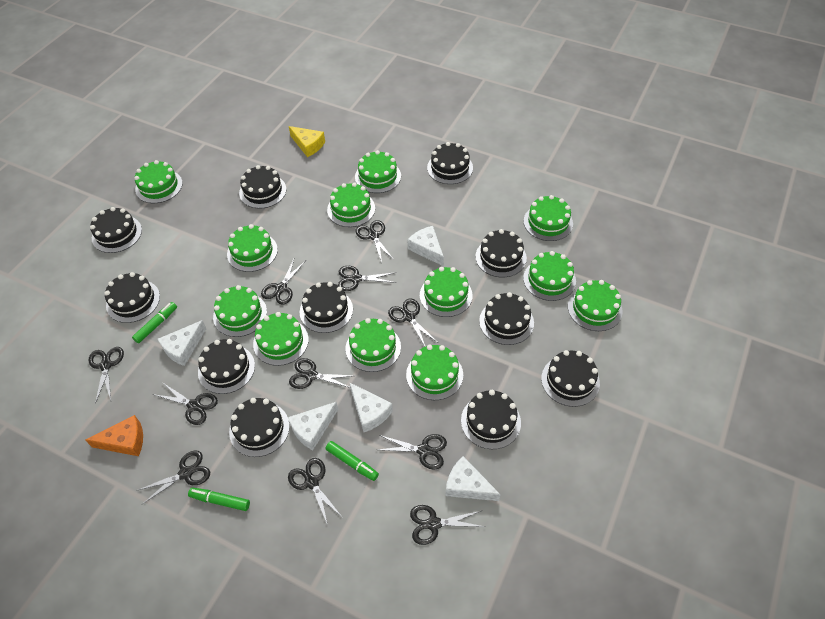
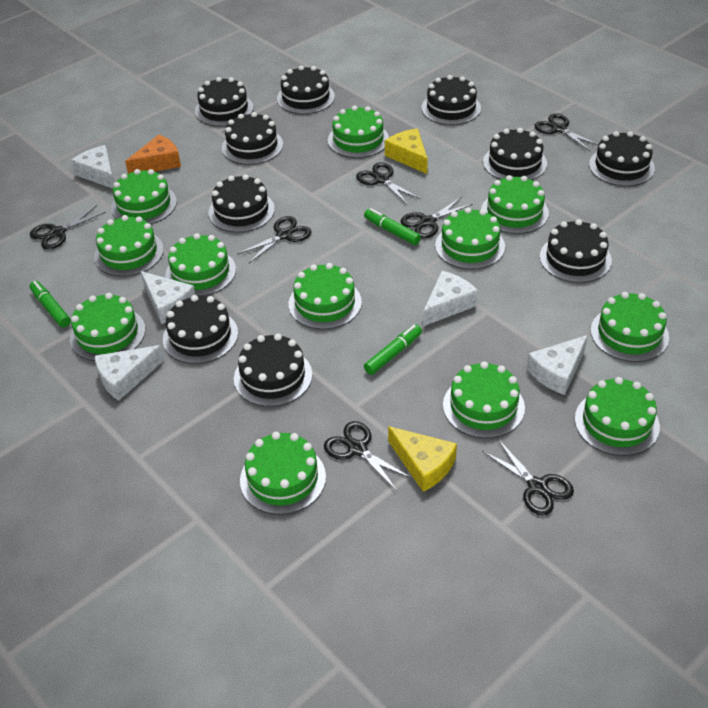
black cake: 11 -> 10
black scissors: 11 -> 7
yellow cheese: 1 -> 2

